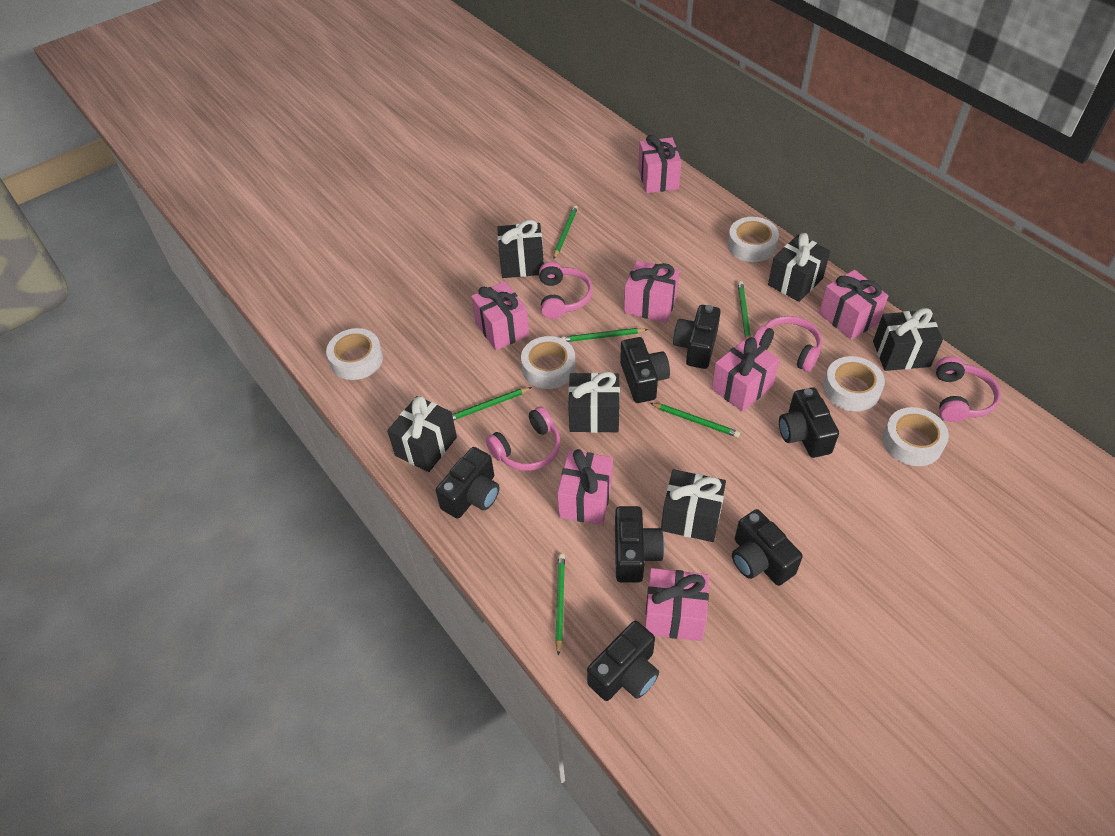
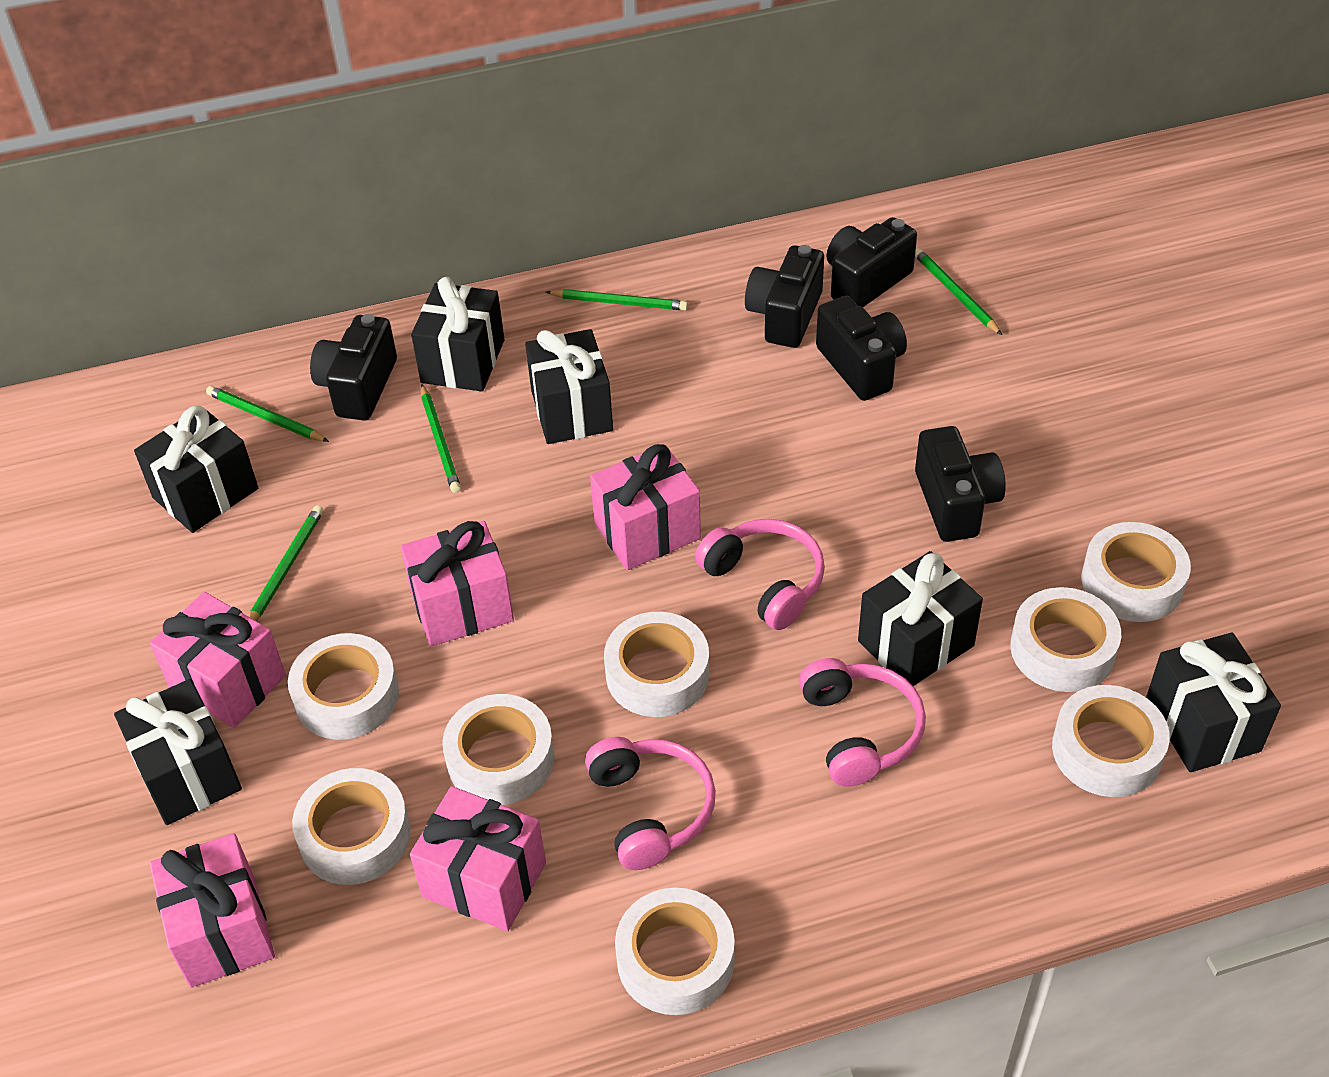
black camera: 7 -> 5
green pencil: 6 -> 5
pink gift: 7 -> 5
pink headphones: 4 -> 3
white tape: 5 -> 8

